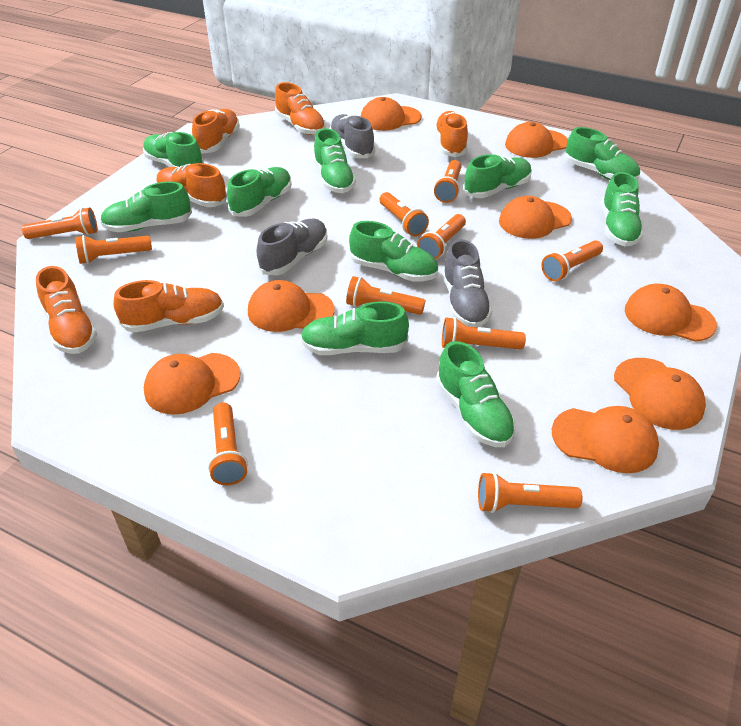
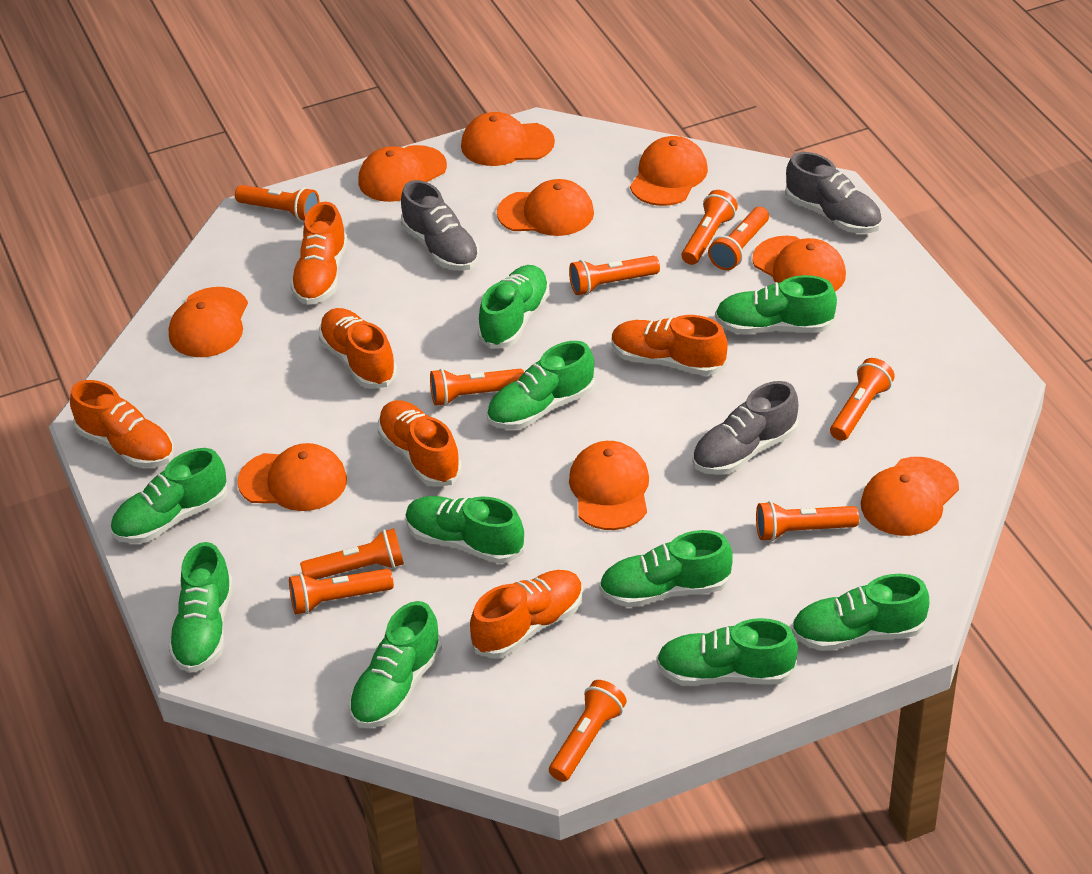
orange cap: 8 -> 9

